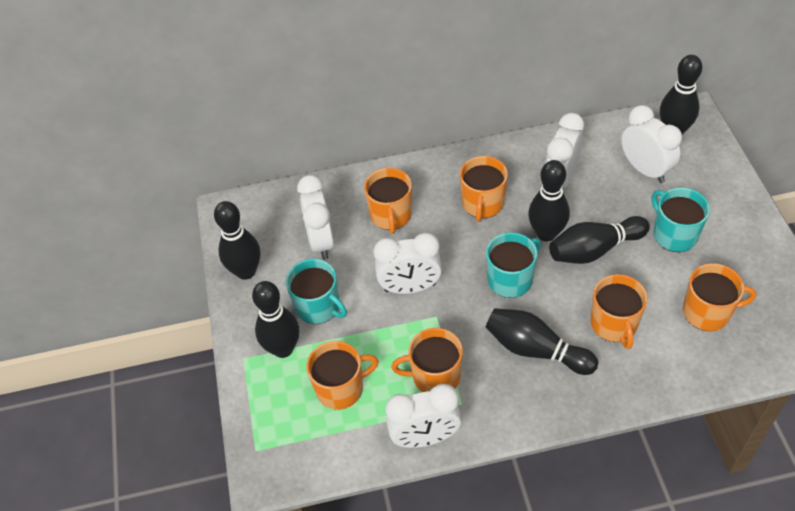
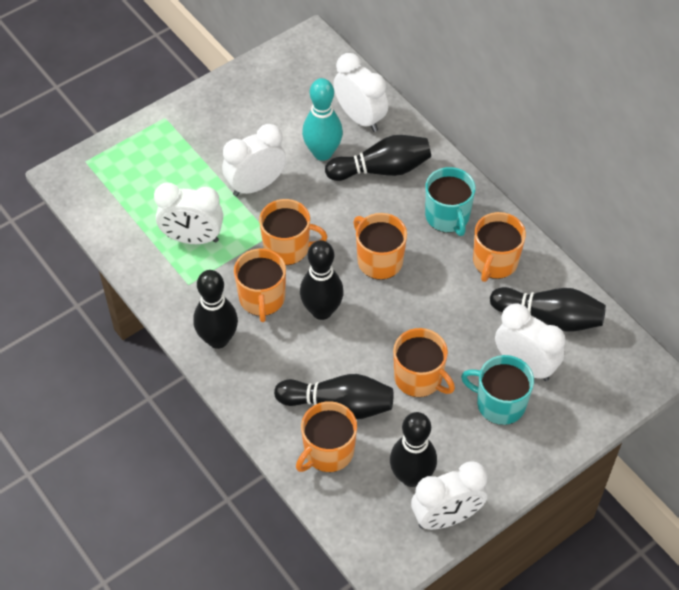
turquoise bowling pin: 0 -> 1
turquoise mug: 3 -> 2

